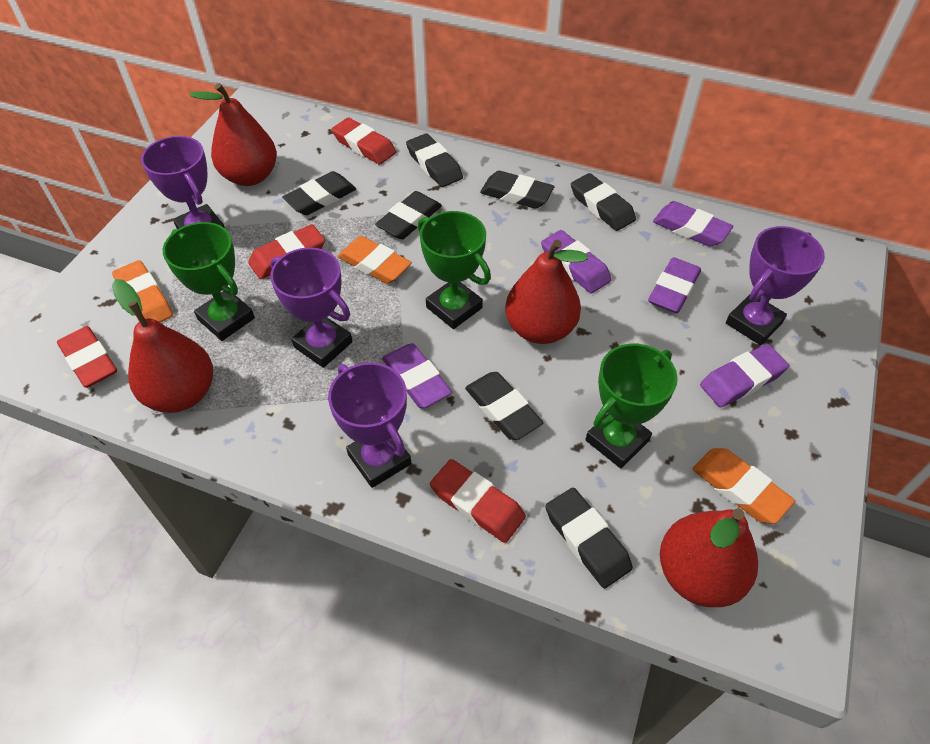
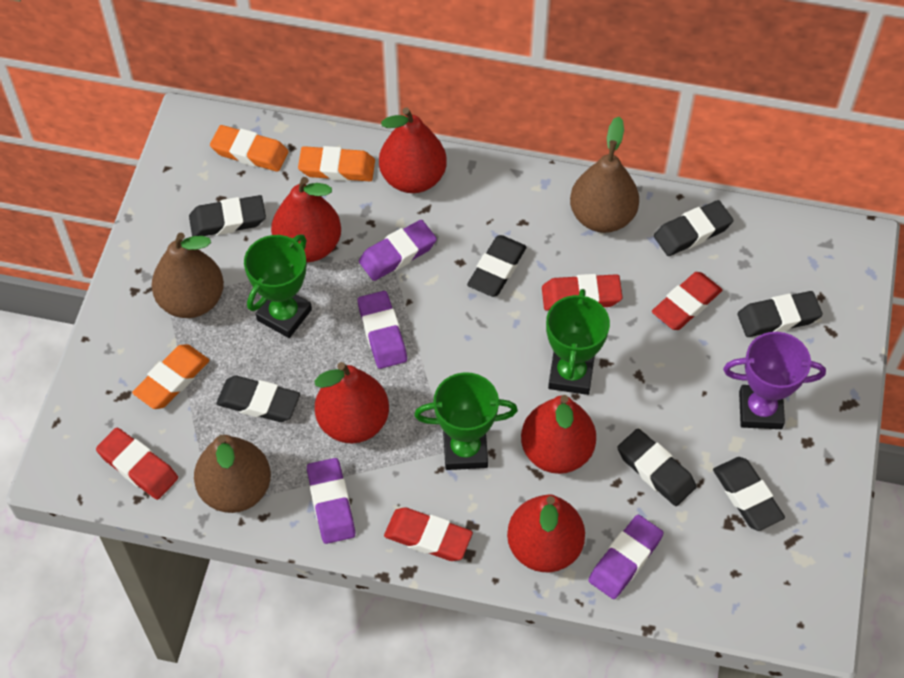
brown pear: 0 -> 3
purple eraser: 5 -> 4
purple trophy: 4 -> 1
red pear: 4 -> 5

